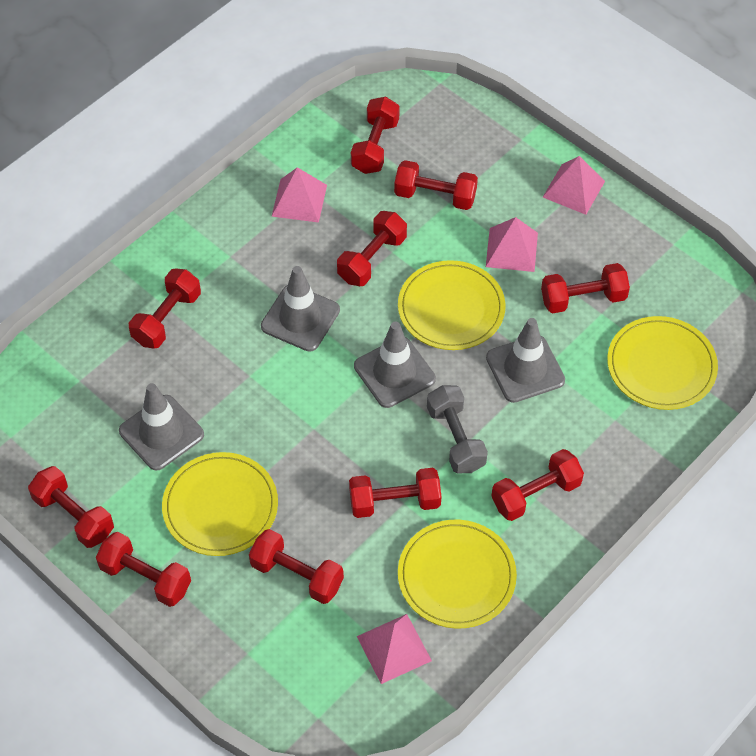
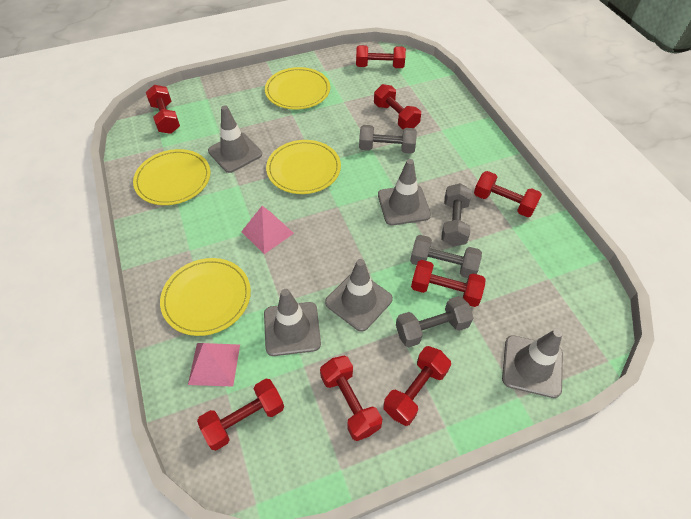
grey dumbbell: 1 -> 4
grey traffic cone: 4 -> 5
pink pyramid: 4 -> 2
red dumbbell: 10 -> 8

